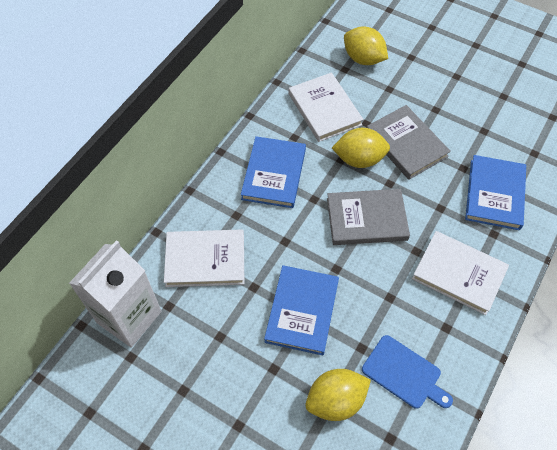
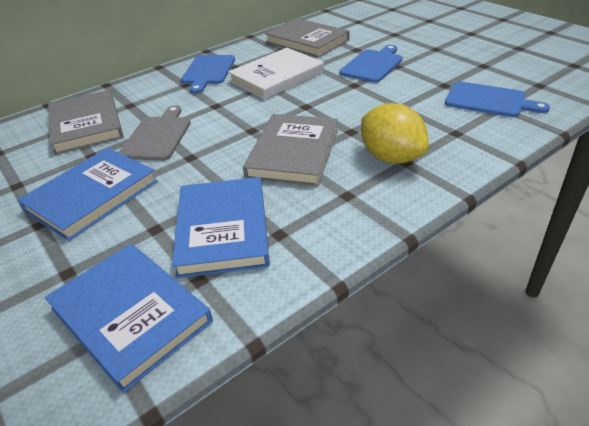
blue cutting board: 1 -> 3
grey book: 2 -> 3
grey cutting board: 0 -> 1
white book: 3 -> 1
white carton: 1 -> 0
yellow lemon: 3 -> 1

